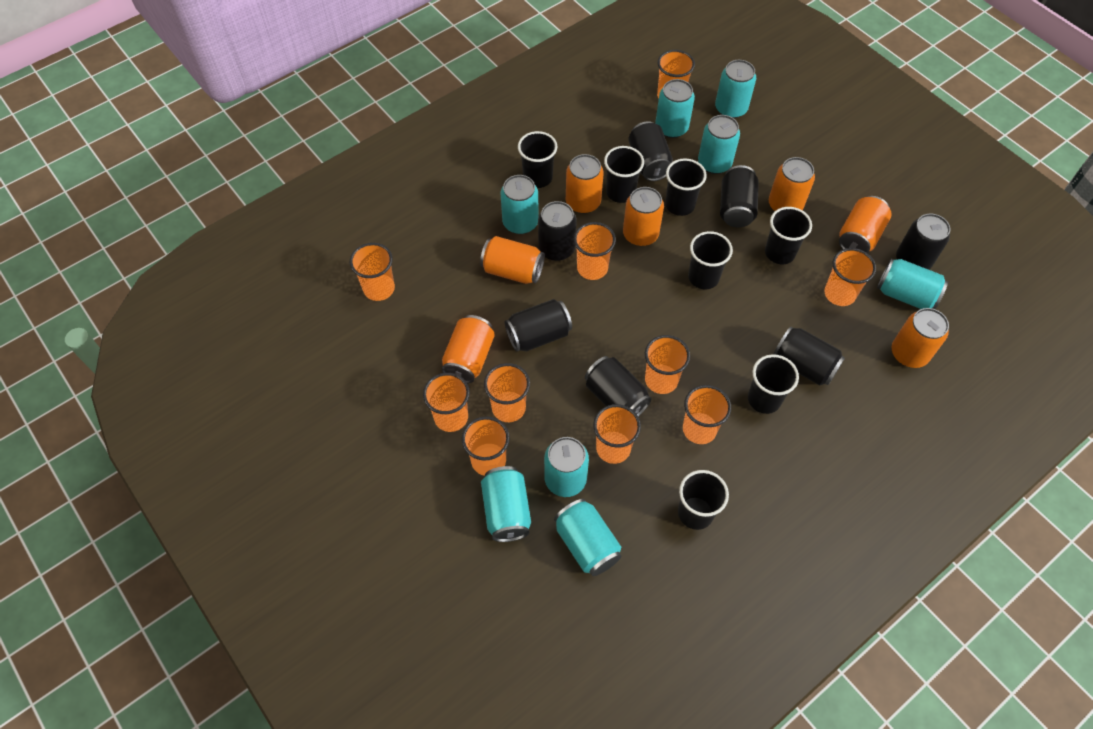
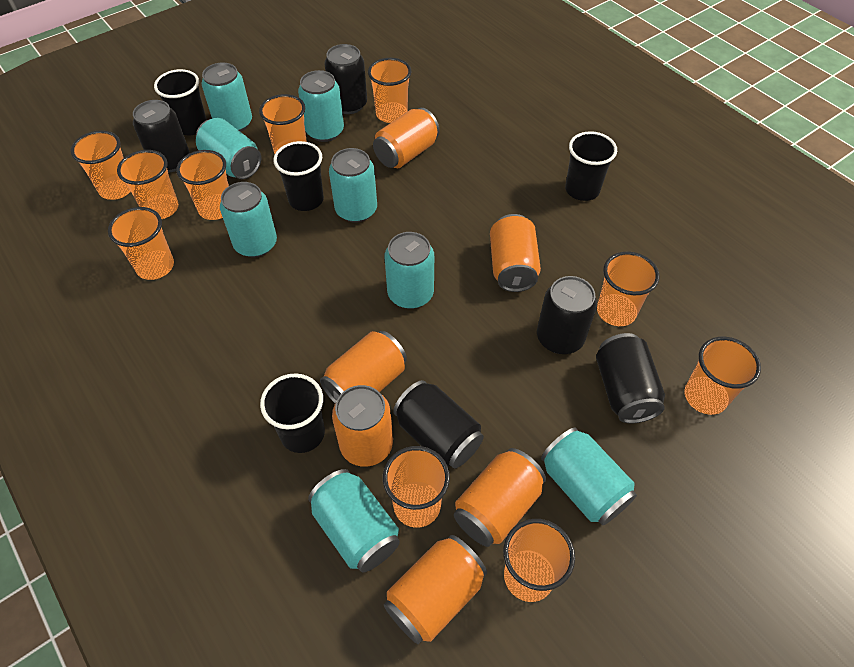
black can: 7 -> 5
black cup: 7 -> 4
orange can: 7 -> 6

